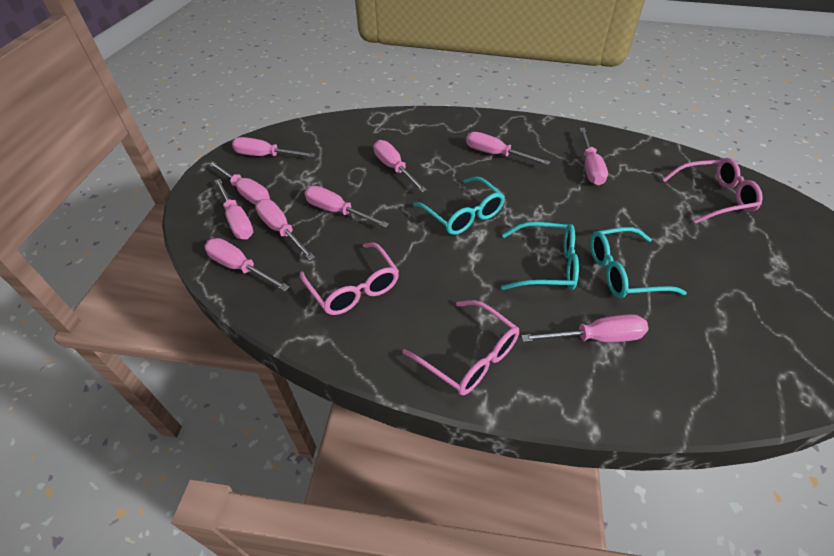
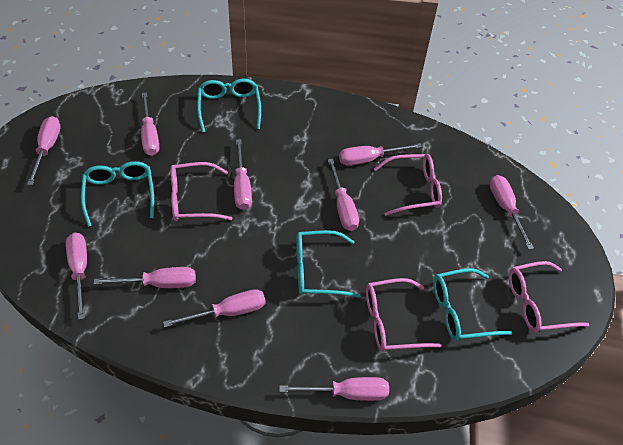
pink glasses: 3 -> 4
turquoise glasses: 3 -> 4

